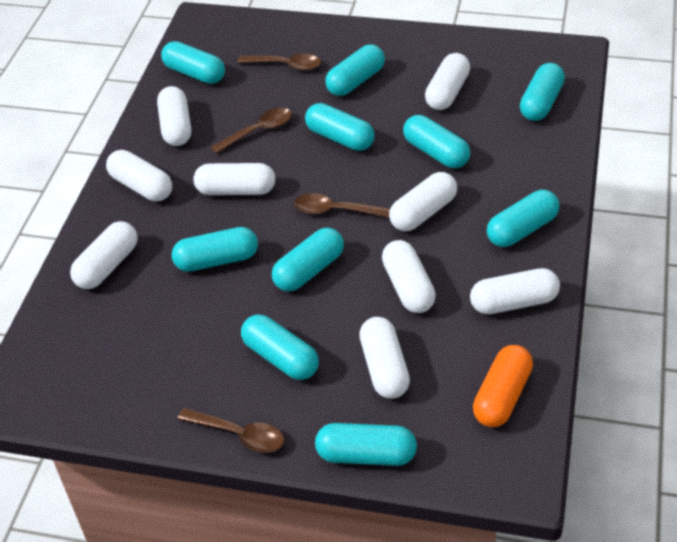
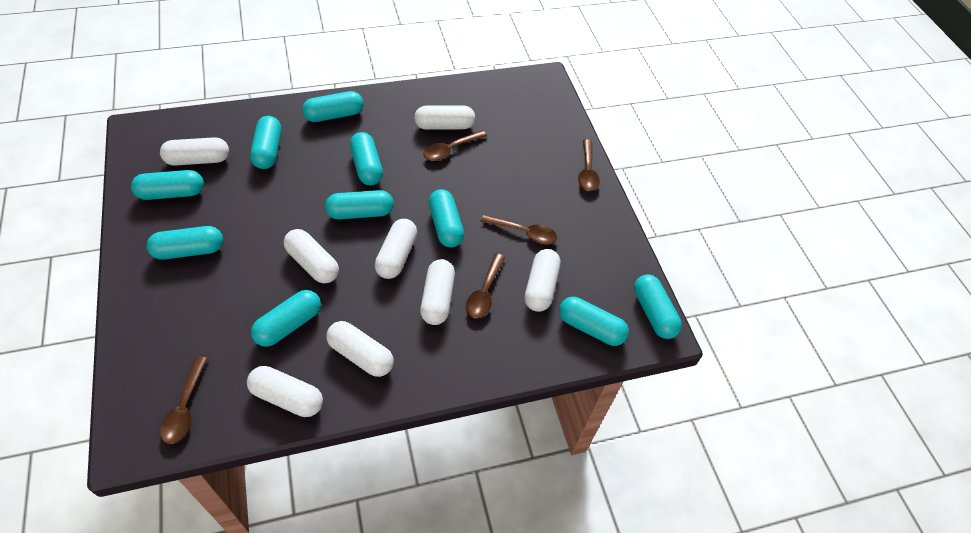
brown spoon: 4 -> 5
orange capsule: 1 -> 0
white capsule: 9 -> 8

